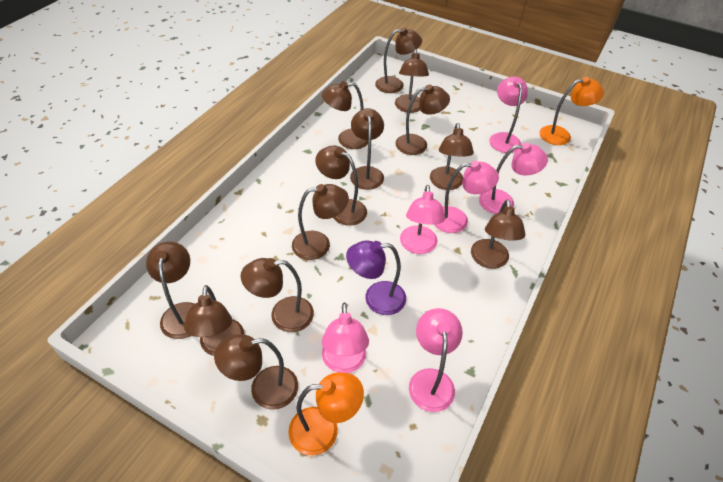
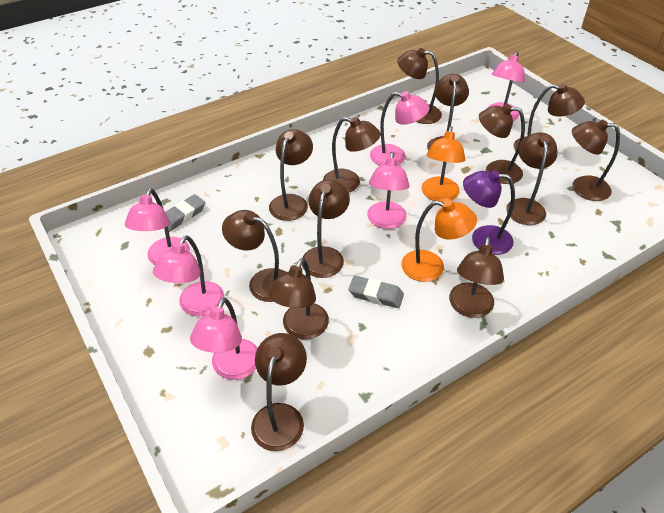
grey eraser: 0 -> 2

